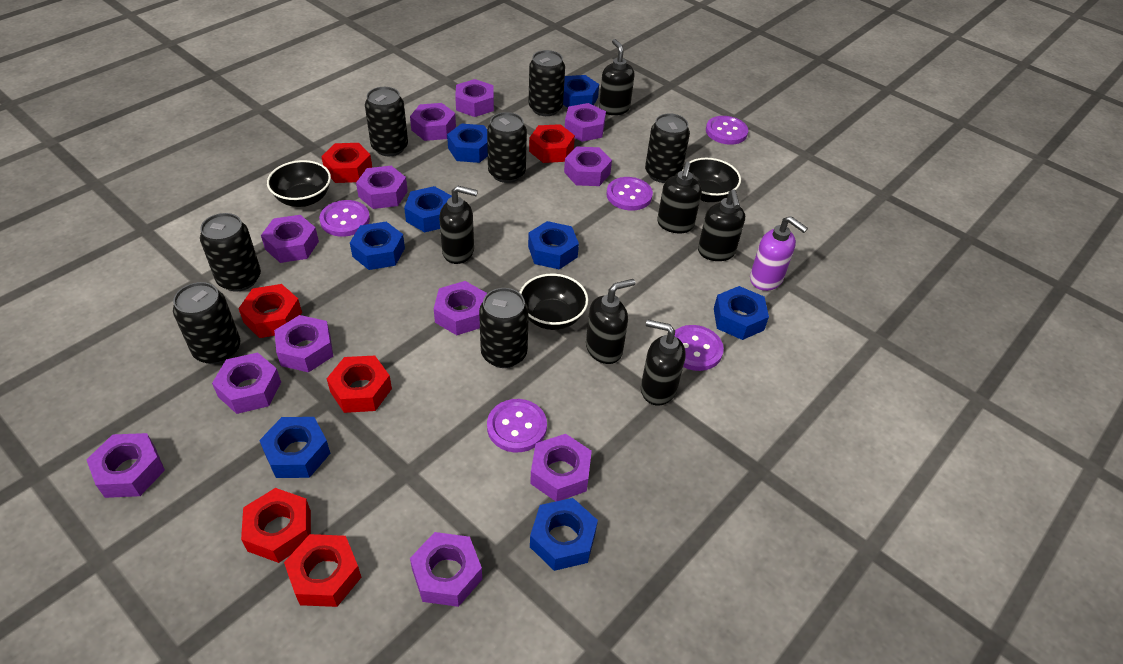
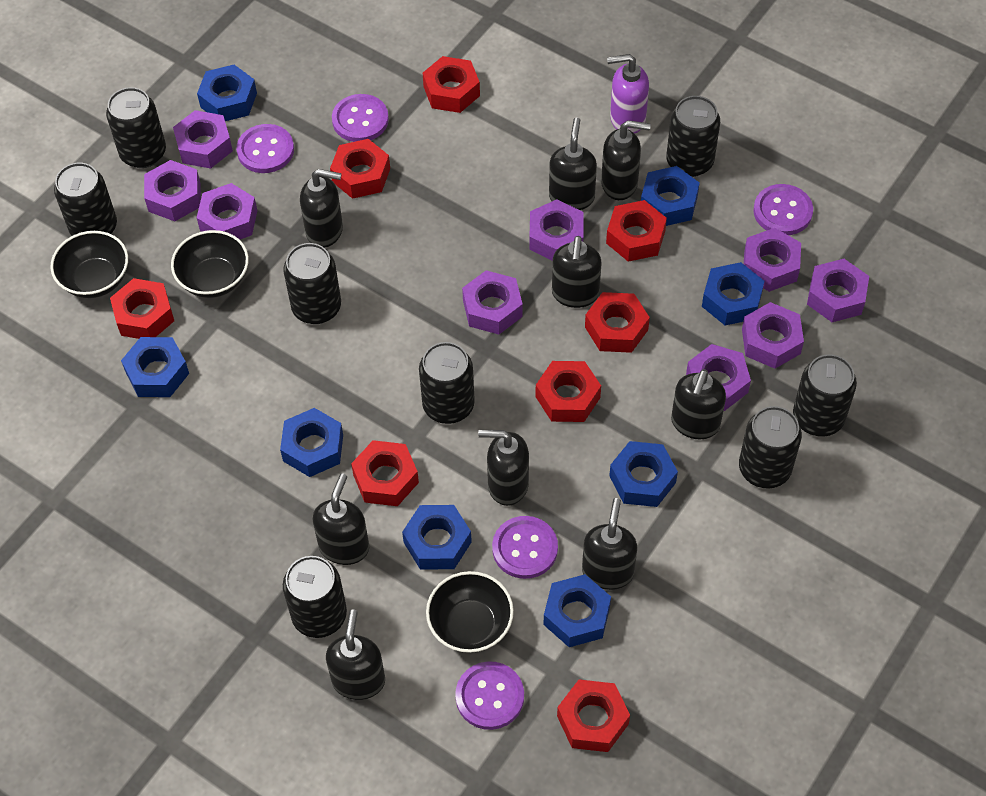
black can: 7 -> 8
black soap dispenser: 6 -> 9
purple nut: 12 -> 9
red nut: 6 -> 8

